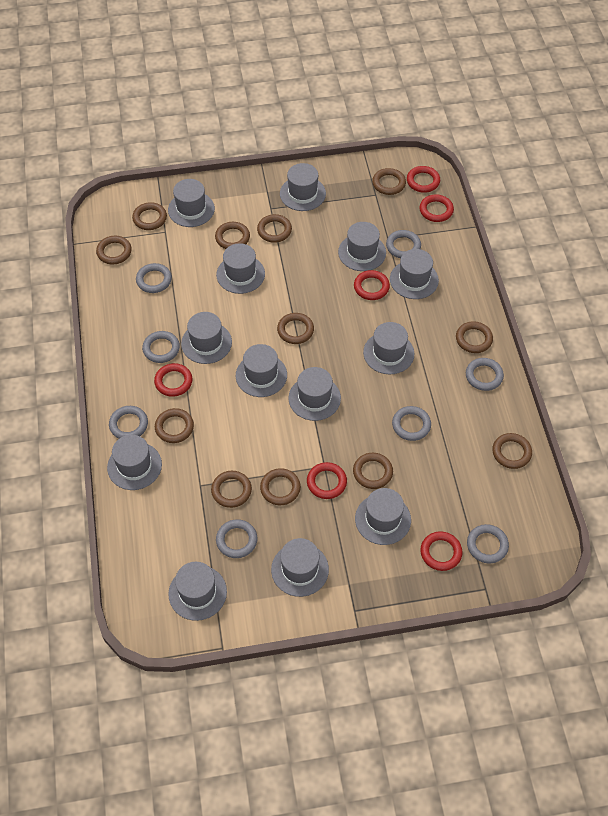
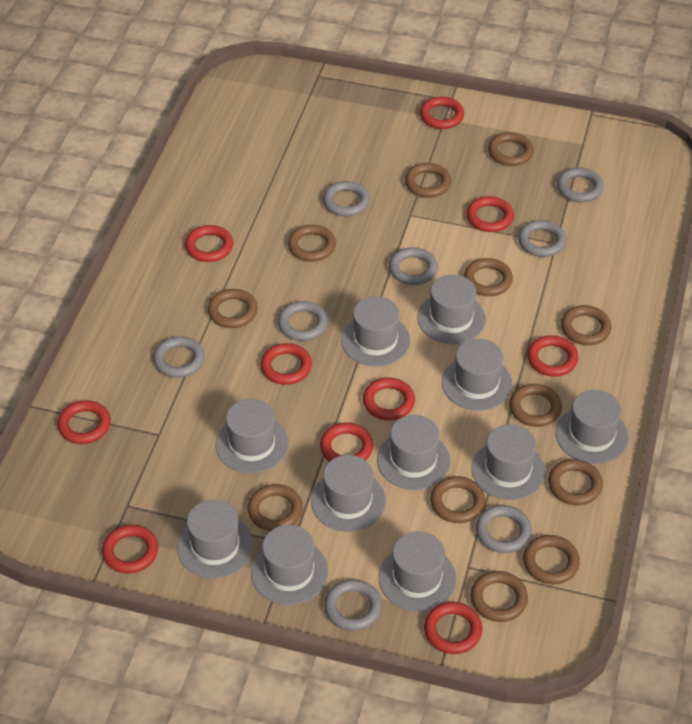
grey hat: 13 -> 11
red ring: 6 -> 10

